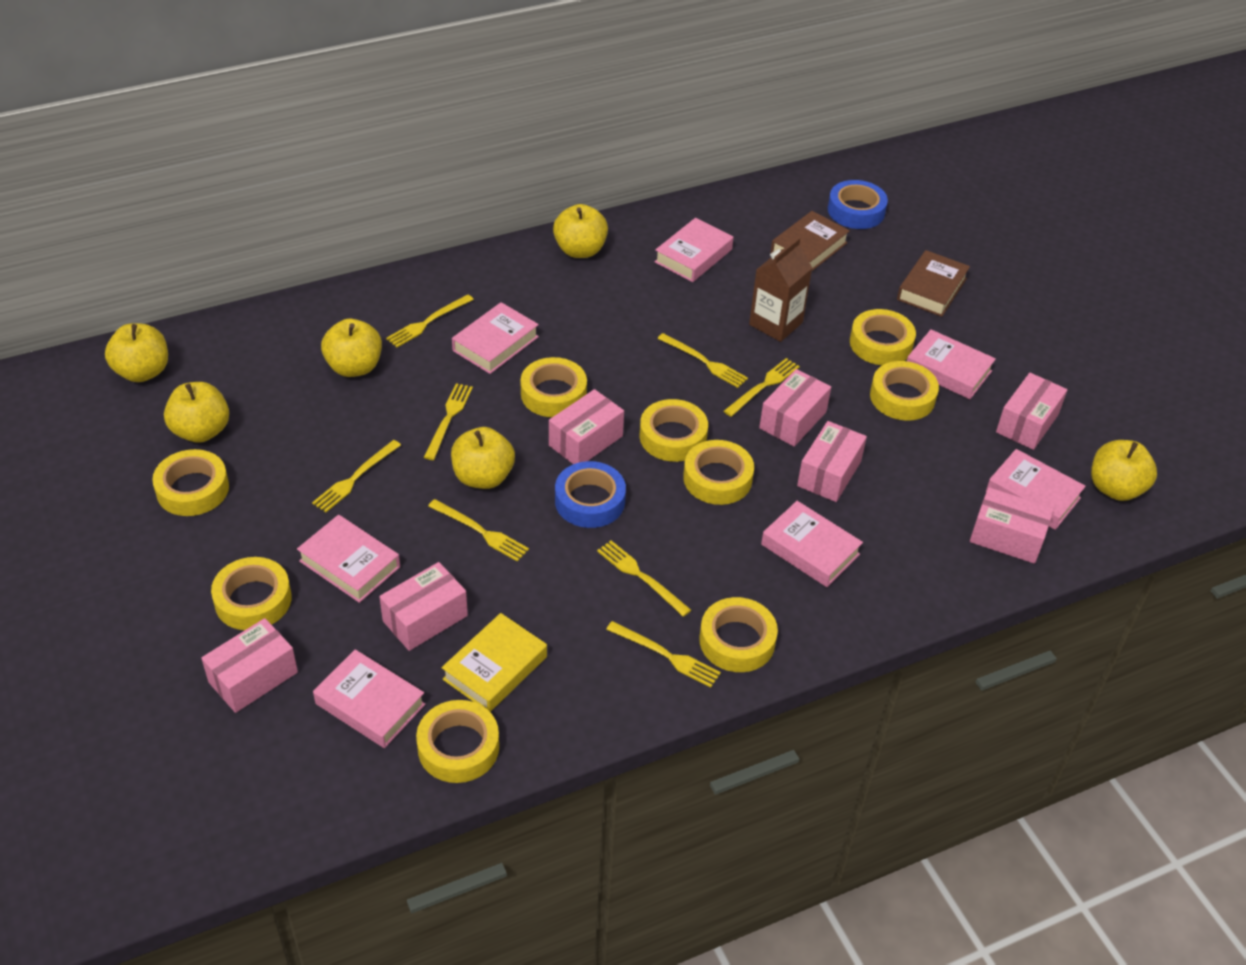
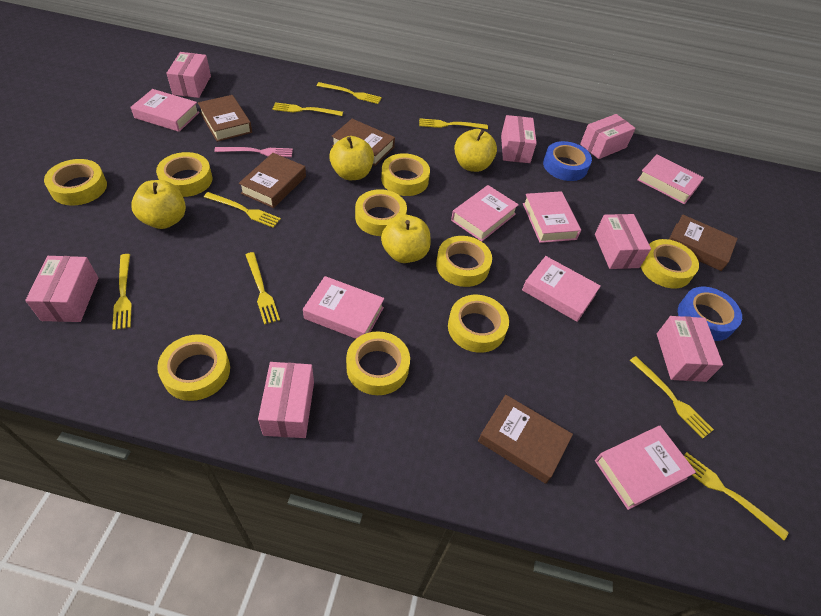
brown book: 2 -> 5
brown carton: 1 -> 0
pink fork: 0 -> 1
yellow apple: 6 -> 4
yellow book: 1 -> 0

